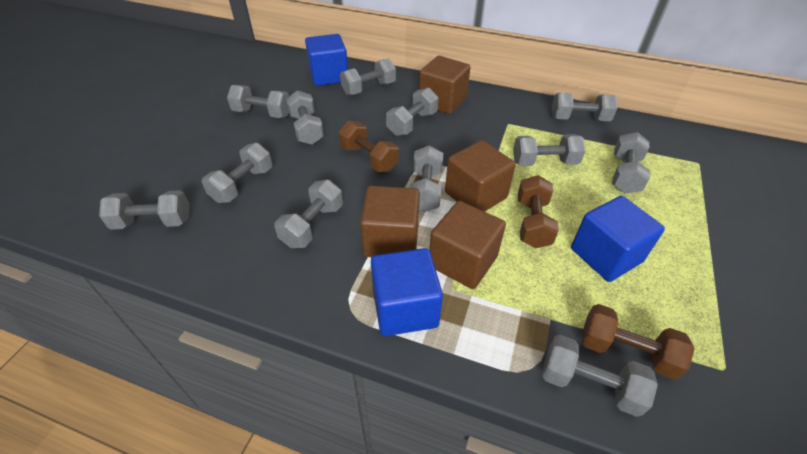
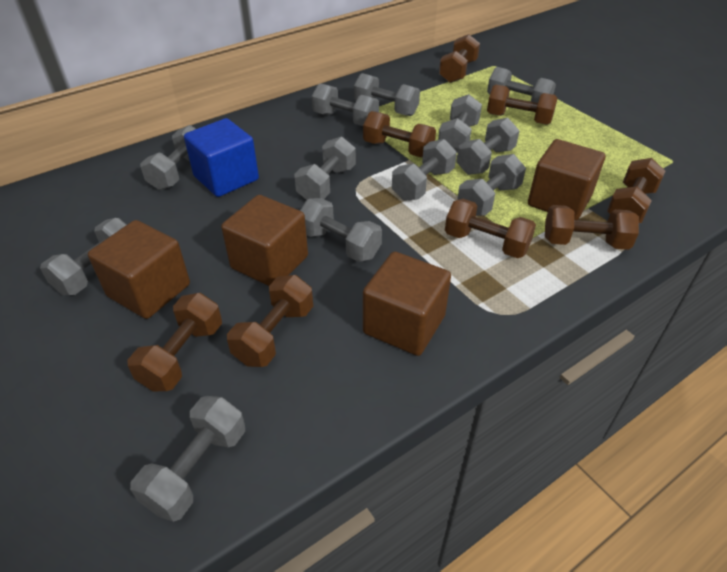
blue cube: 3 -> 1
brown dumbbell: 3 -> 8

